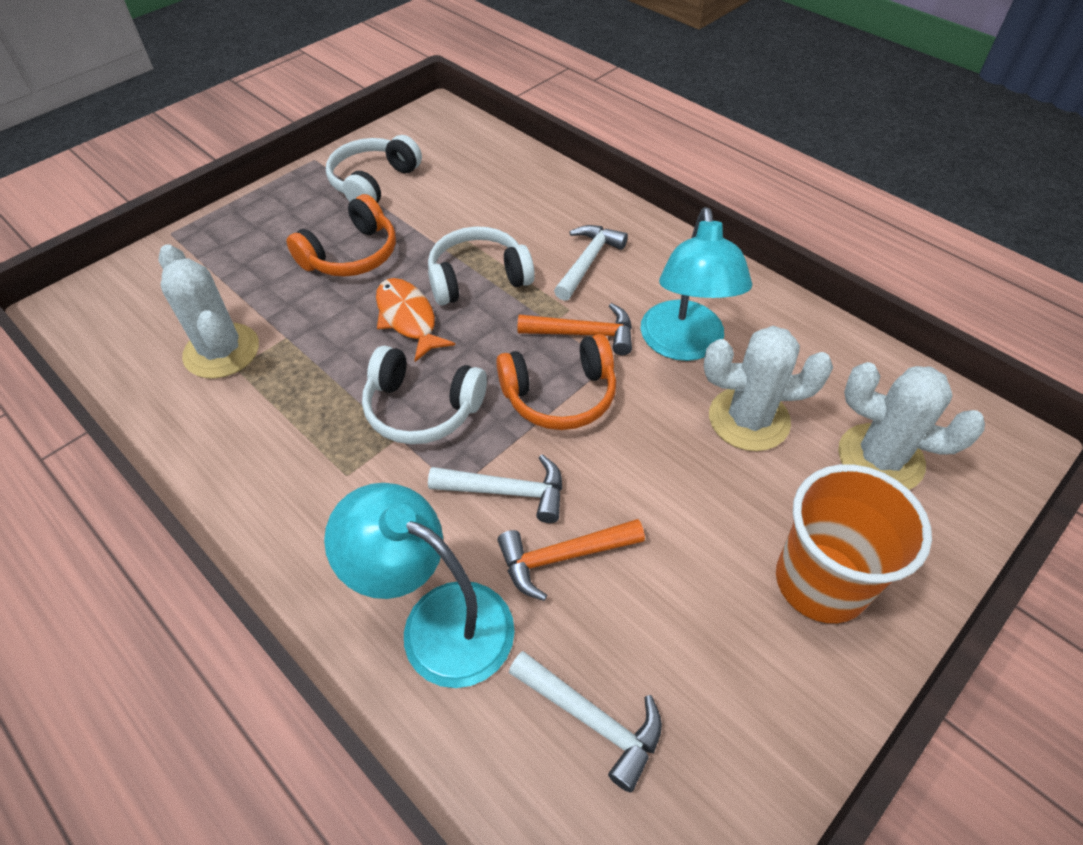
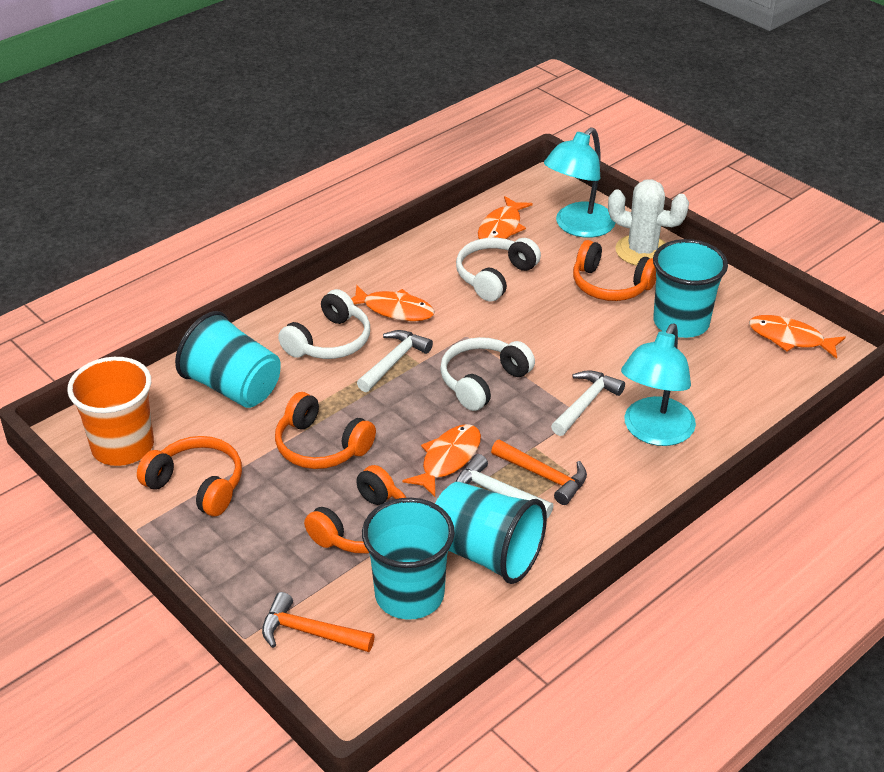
orange fish: 1 -> 4
orange headphones: 2 -> 4
turquoise cup: 0 -> 4
white cactus: 3 -> 1

